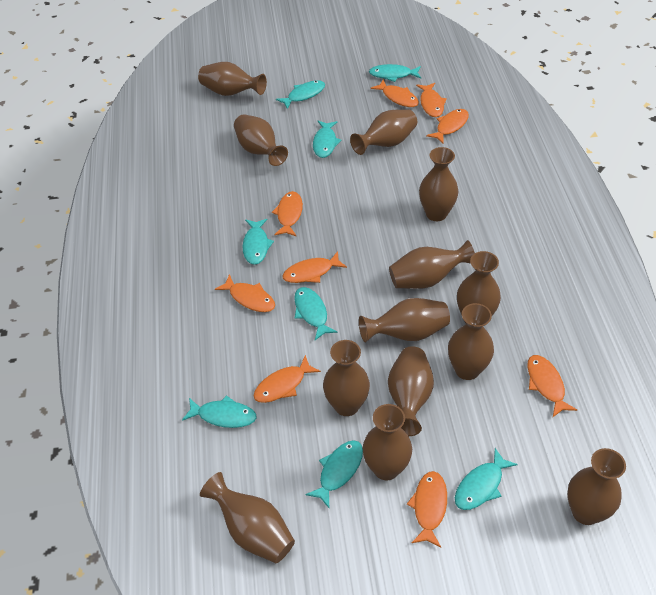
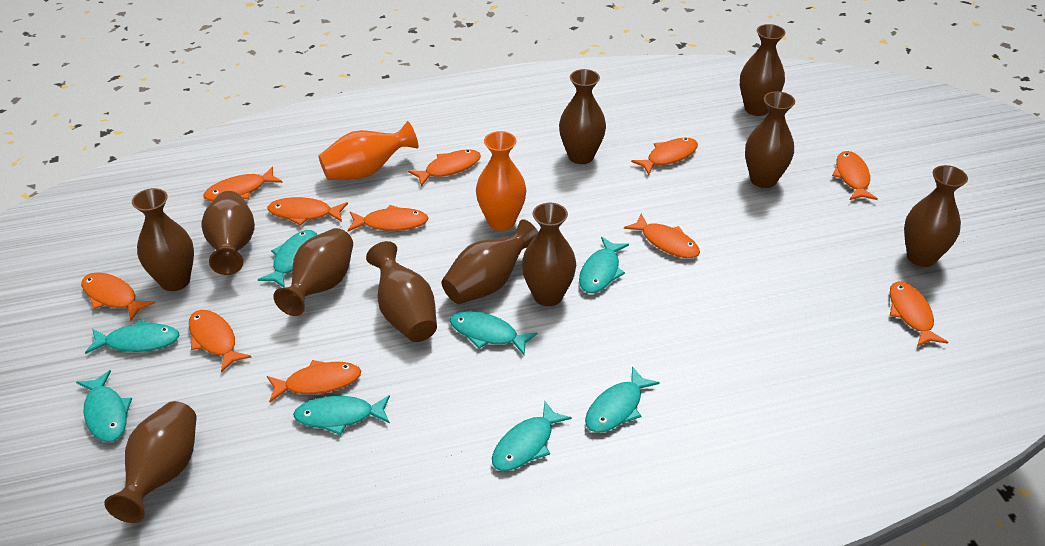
brown vase: 13 -> 11
orange fish: 9 -> 11
orange vase: 0 -> 2

